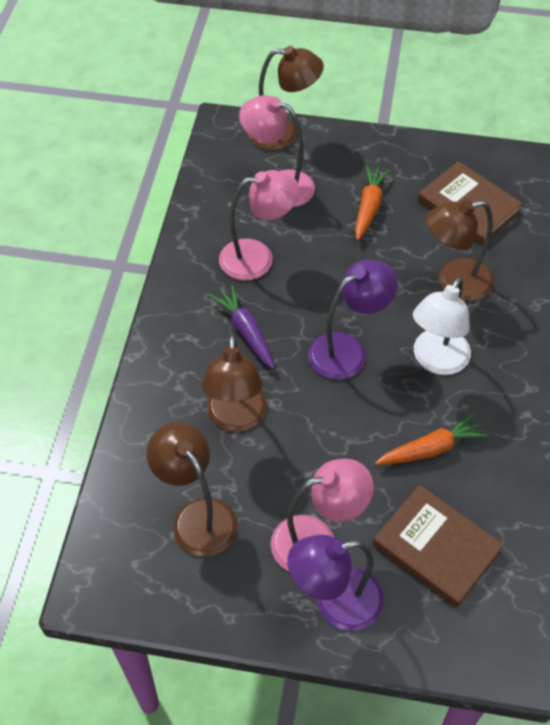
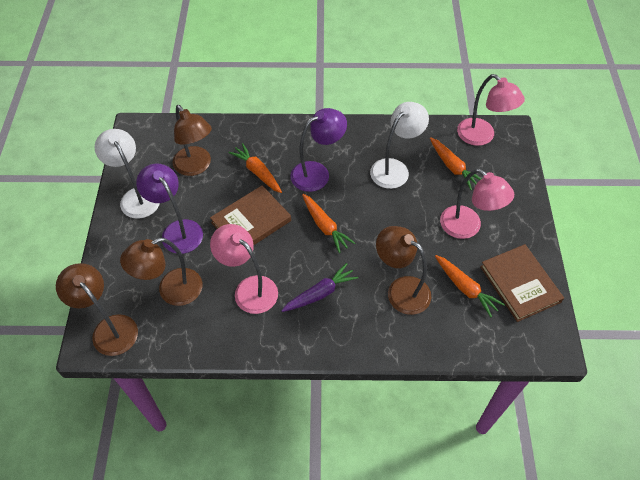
orange carrot: 2 -> 4
white lamp: 1 -> 2

